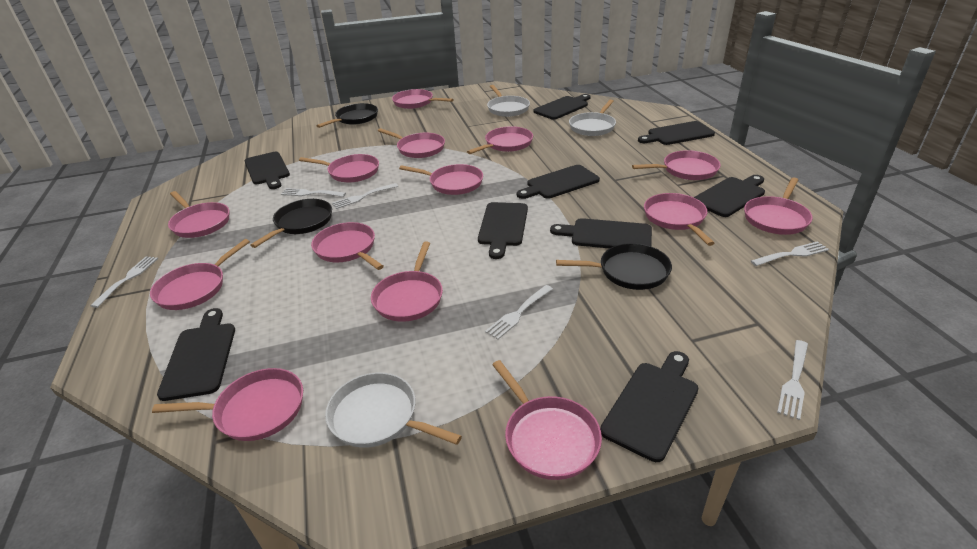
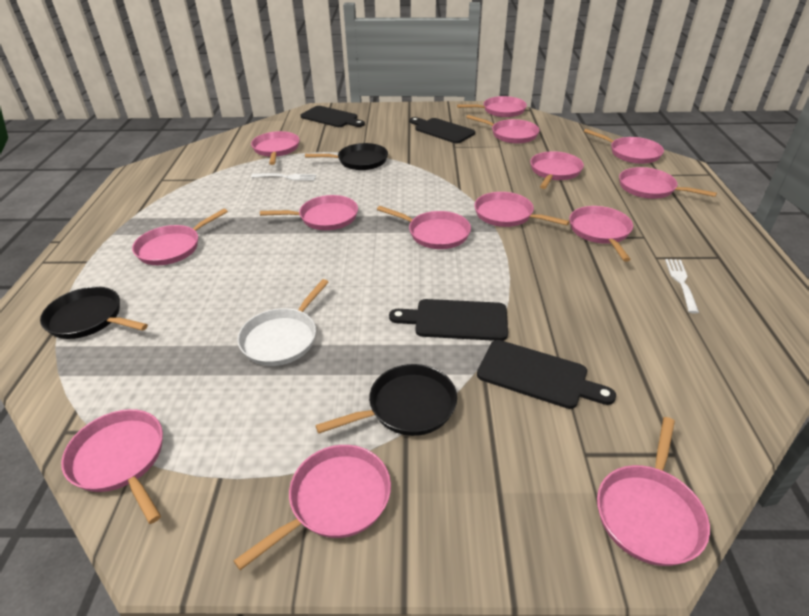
black cutting board: 9 -> 4
white fork: 6 -> 2
white pan: 3 -> 1

